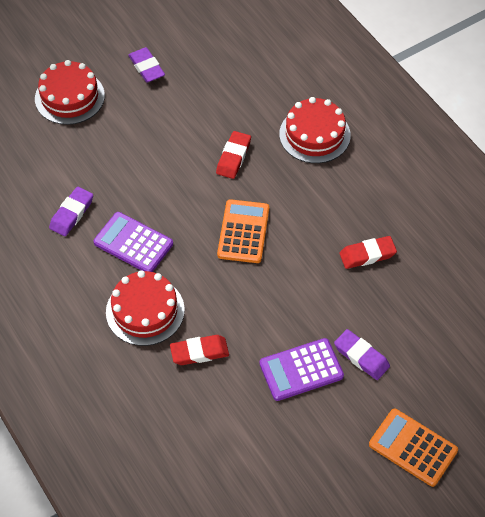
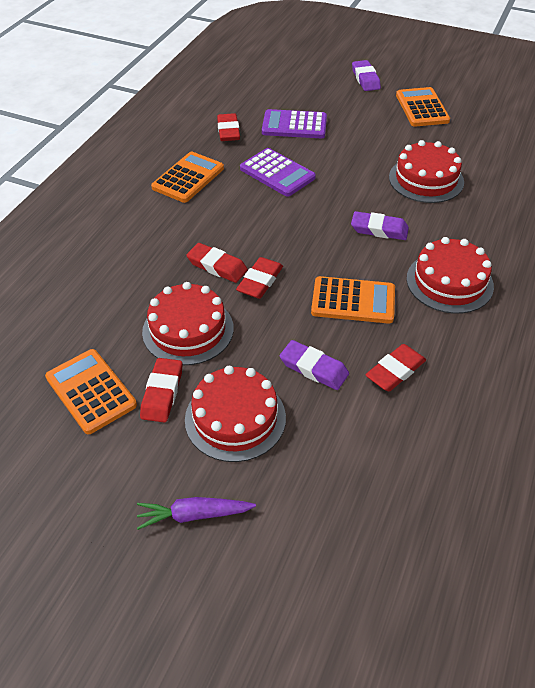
orange calculator: 2 -> 4
purple carrot: 0 -> 1
red cake: 3 -> 4
red eraser: 3 -> 5

